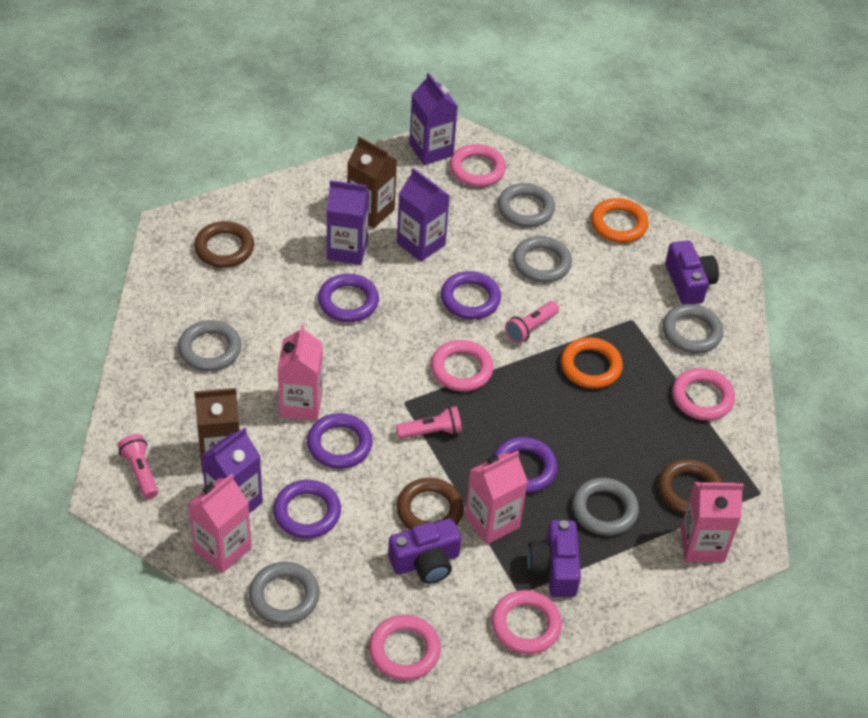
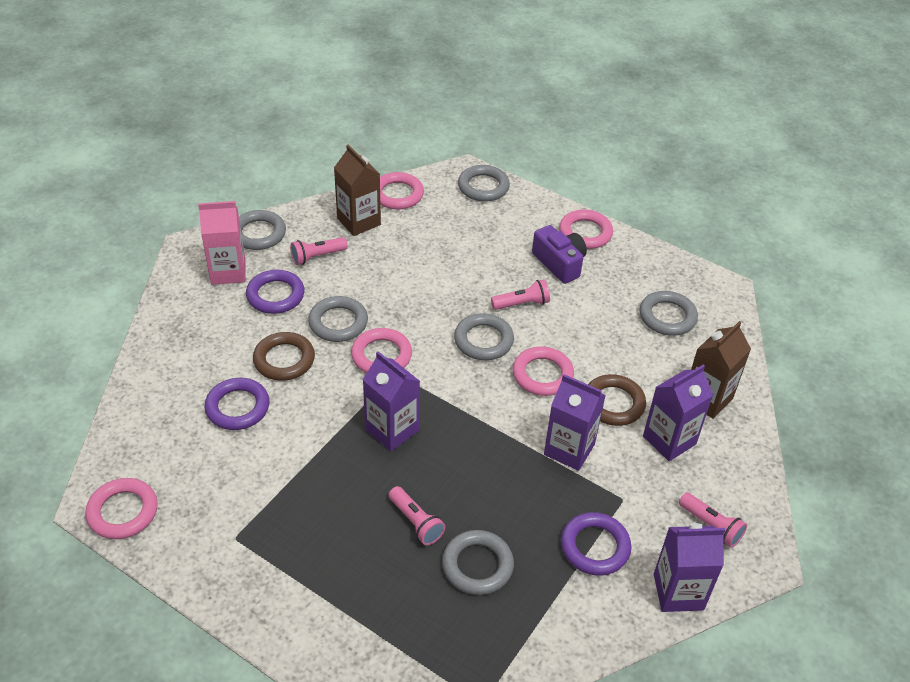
brown ring: 3 -> 2
orange ring: 2 -> 0
pink carton: 4 -> 1
pink flashlight: 3 -> 4
purple camera: 3 -> 1
purple ring: 5 -> 3

